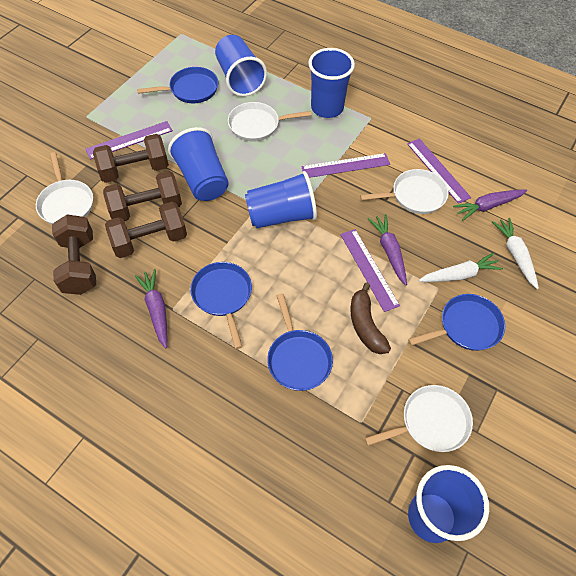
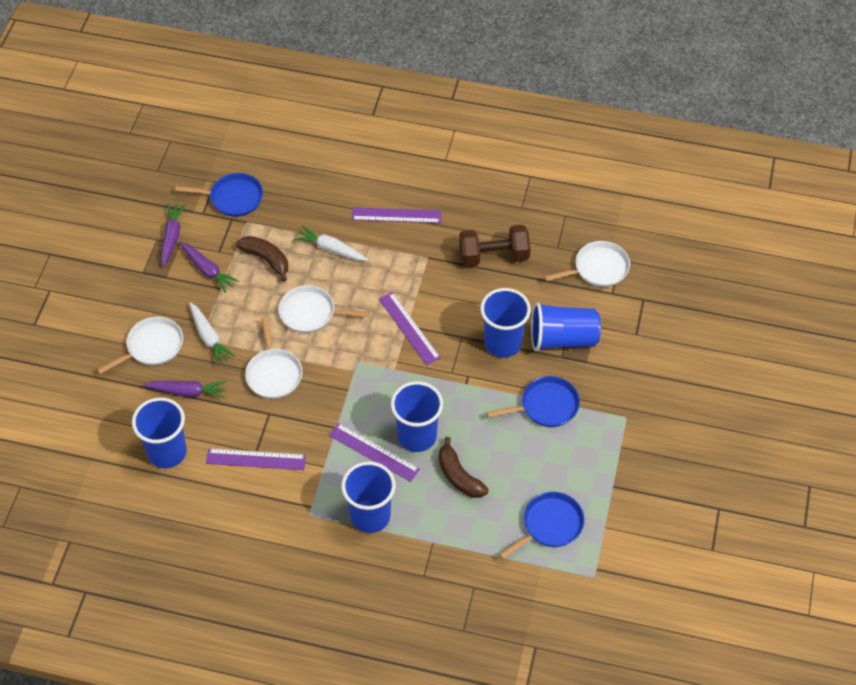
blue pan: 4 -> 3
brown banana: 1 -> 2
brown dumbbell: 4 -> 1

